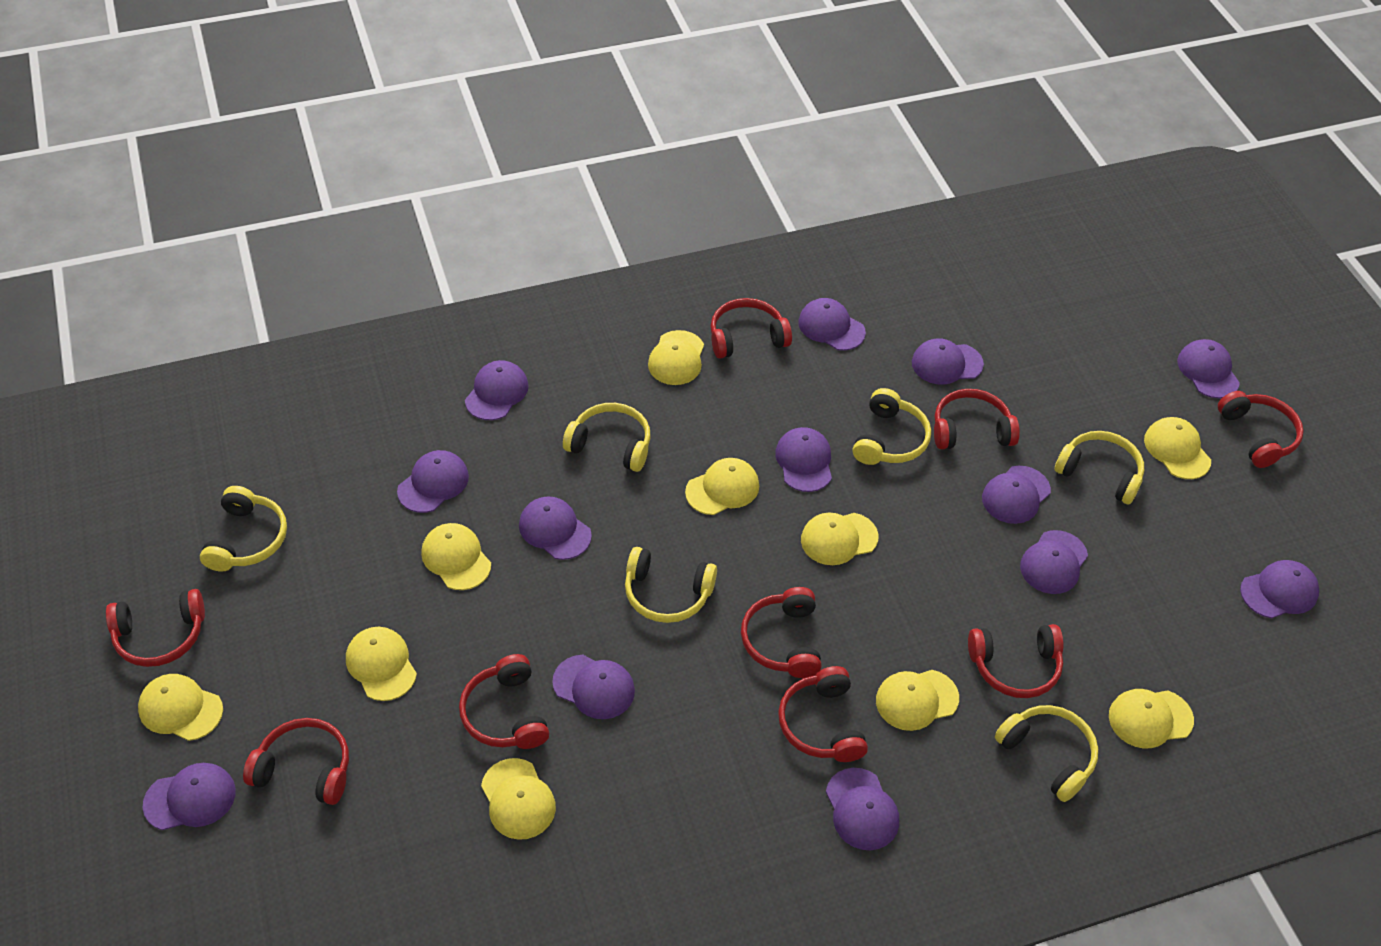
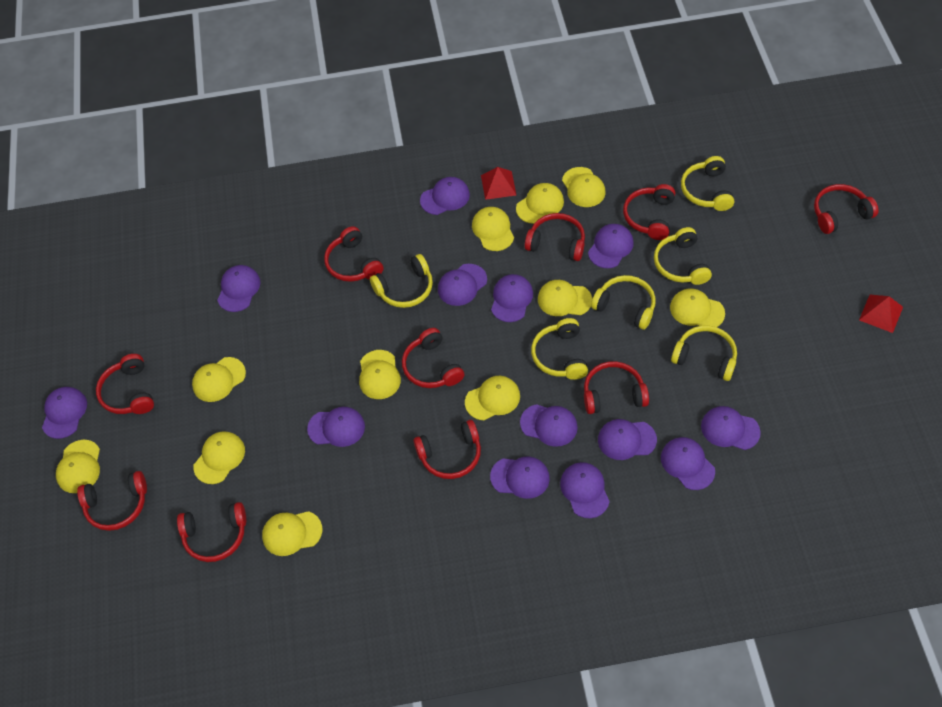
red headphones: 9 -> 10
red pyramid: 0 -> 2
yellow cap: 10 -> 11

